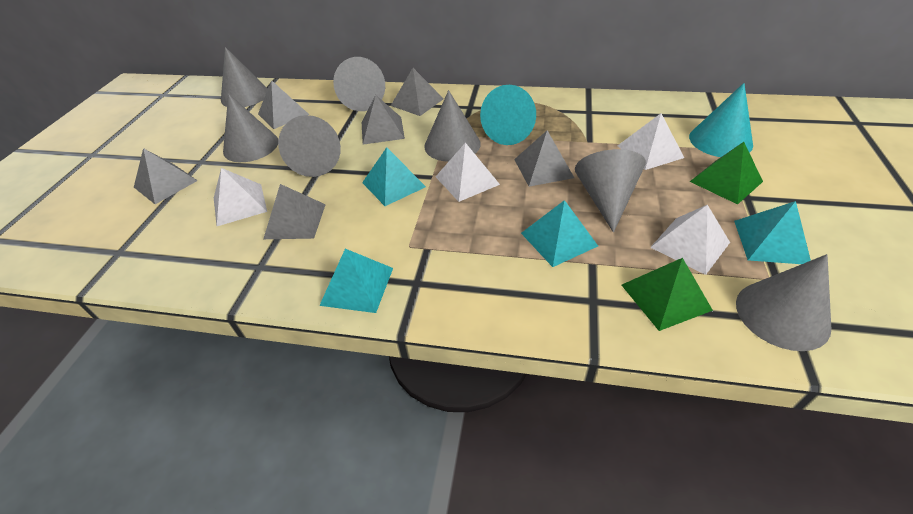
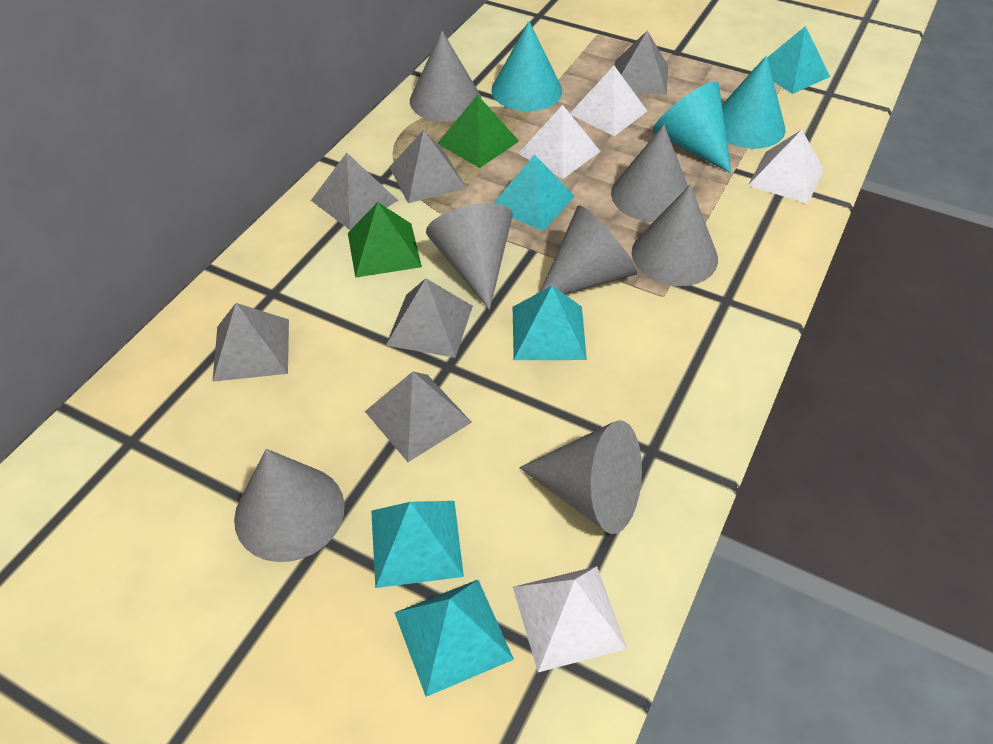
turquoise cone: 2 -> 3
turquoise pyramid: 4 -> 5

